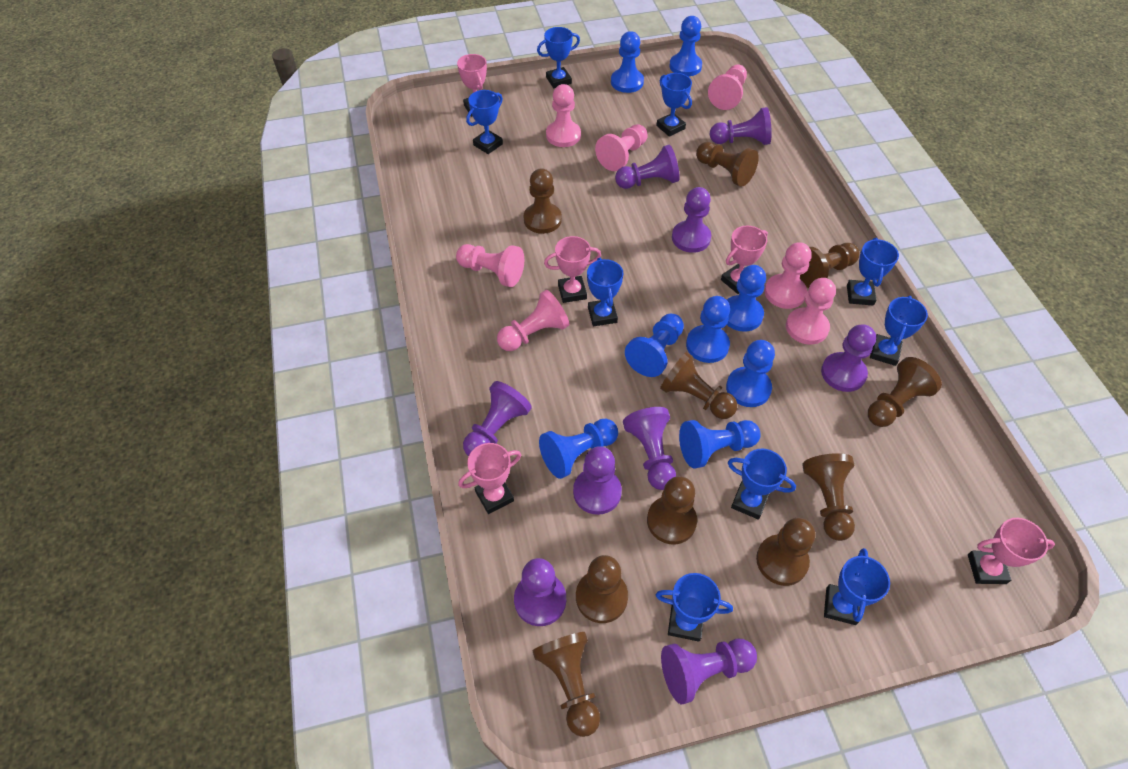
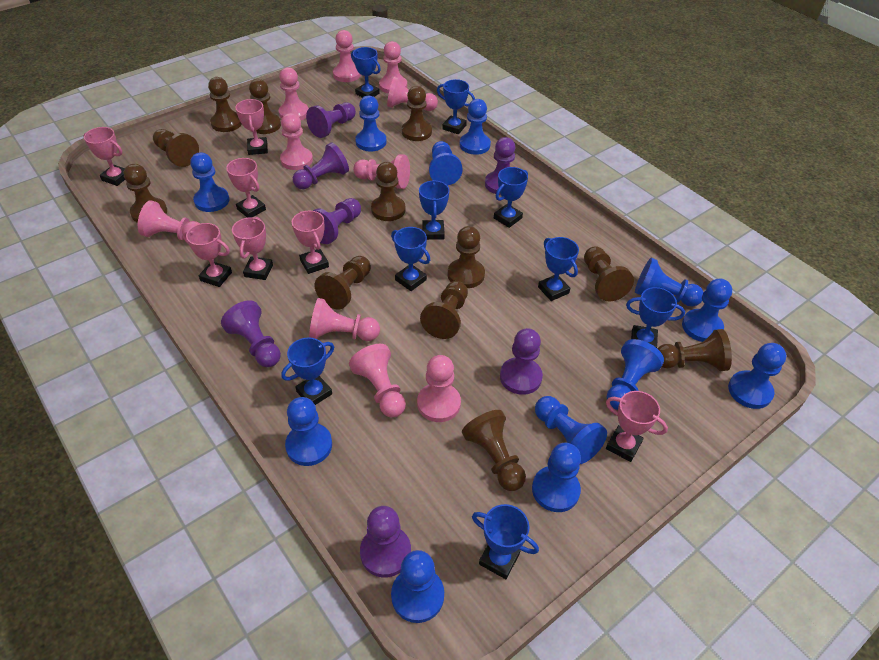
blue pawn: 8 -> 12
brown pawn: 10 -> 12
pink pawn: 7 -> 10
pink trophy: 5 -> 7
purple pawn: 9 -> 7

